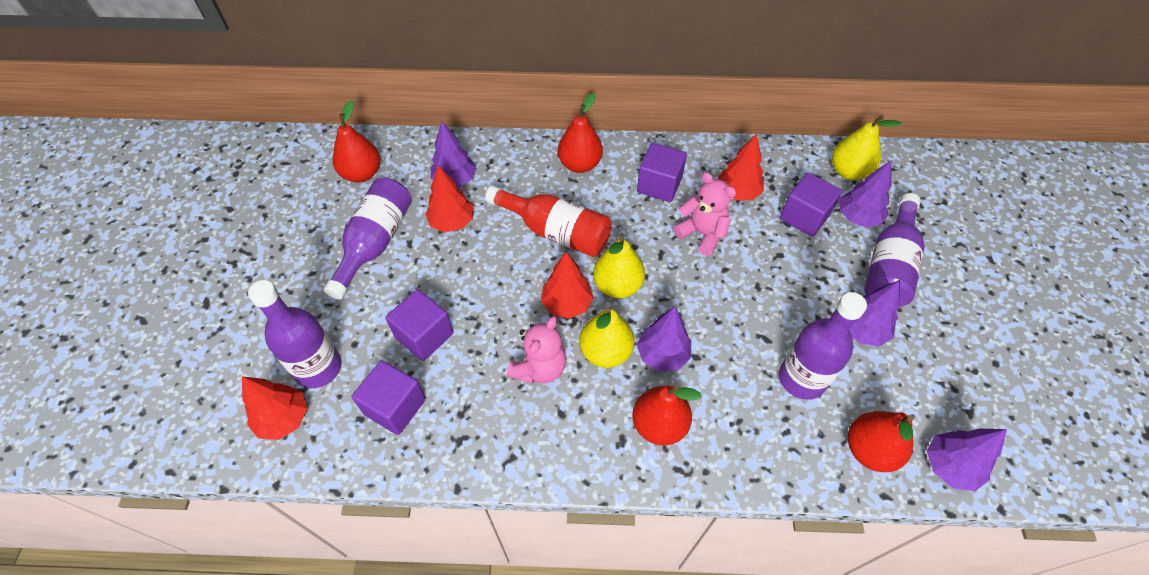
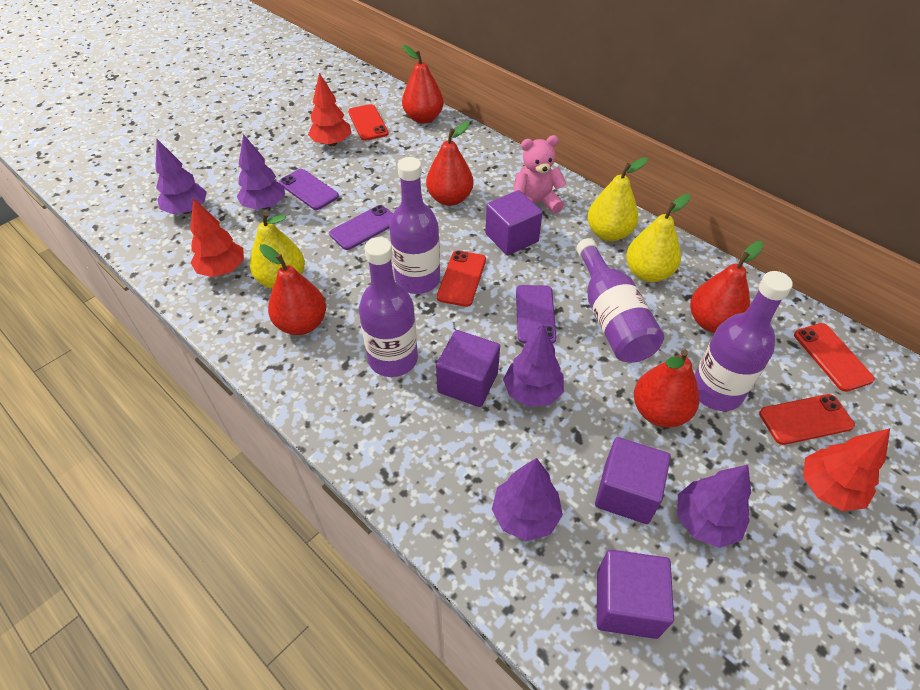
pink teddy bear: 2 -> 1
purple phone: 0 -> 3
red bottle: 1 -> 0
red pear: 4 -> 5
red phone: 0 -> 4
red tree: 4 -> 3

